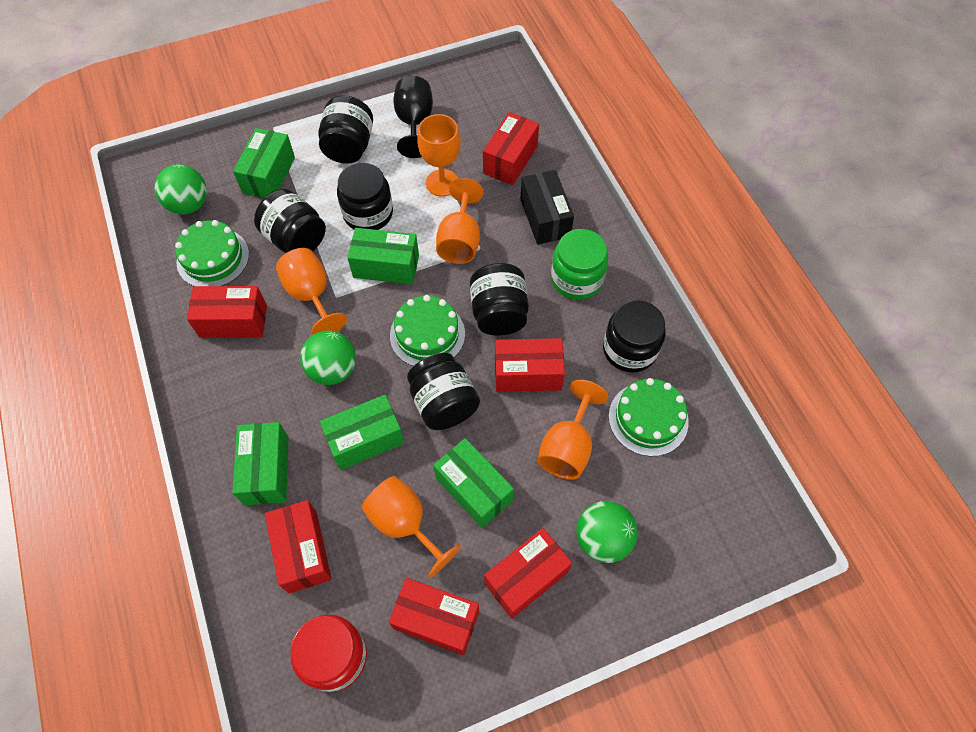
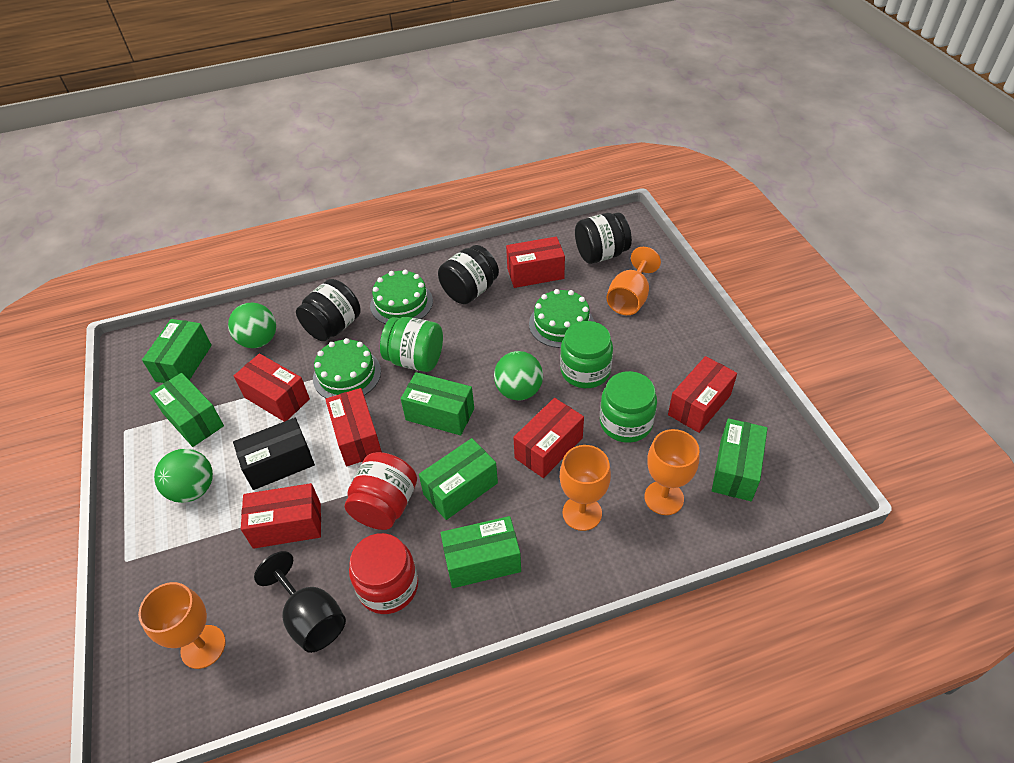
black jar: 6 -> 3
green box: 5 -> 6
green jar: 1 -> 3
orange goblet: 5 -> 4
red jar: 1 -> 2

